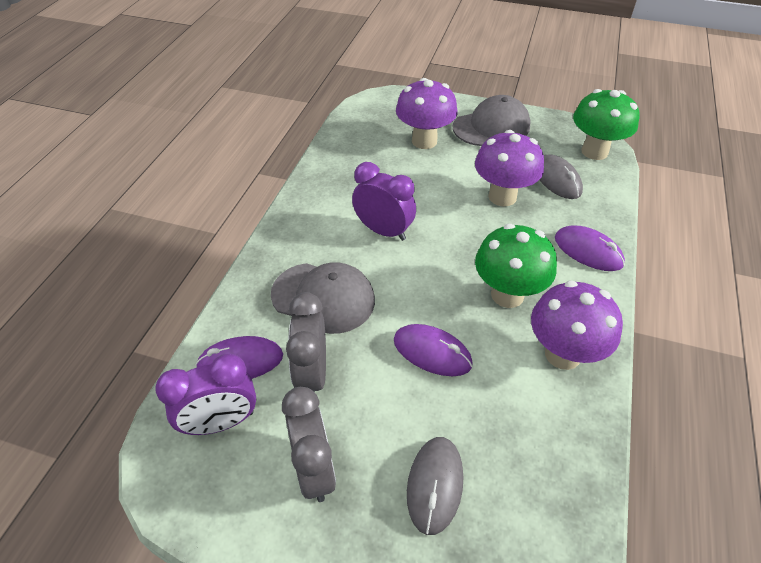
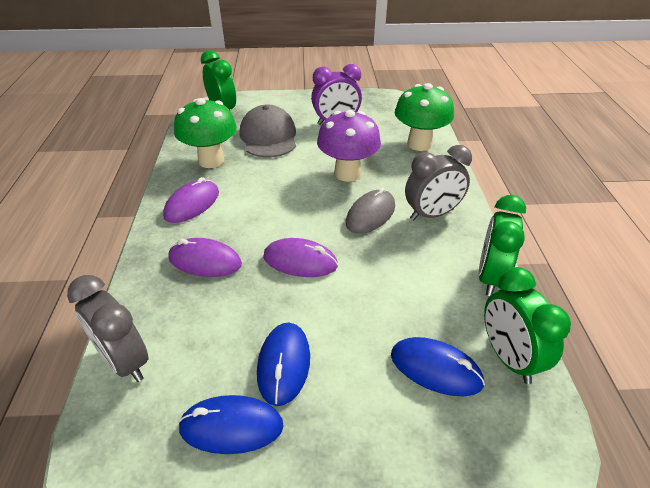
blue mouse: 0 -> 3
green clock: 0 -> 3
grey cap: 2 -> 1
grey mouse: 2 -> 1
purple clock: 2 -> 1
purple mushroom: 3 -> 1

